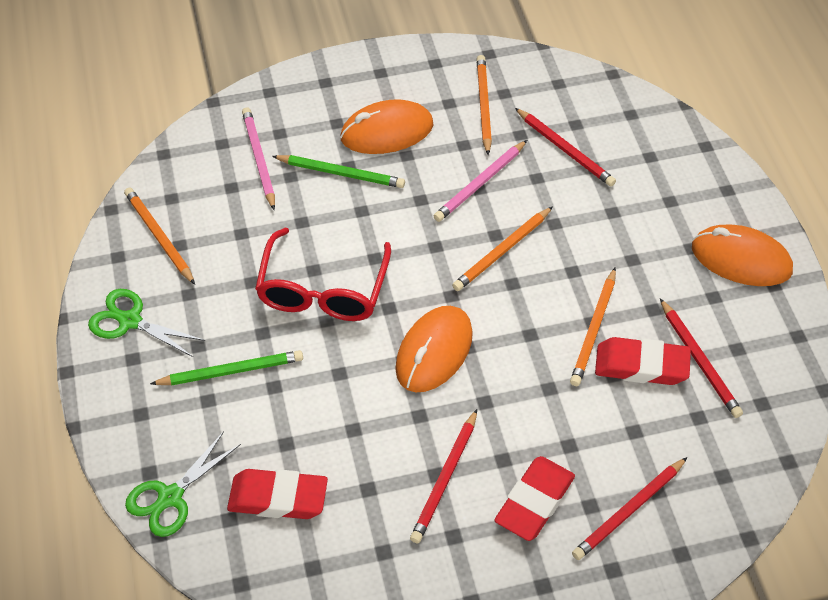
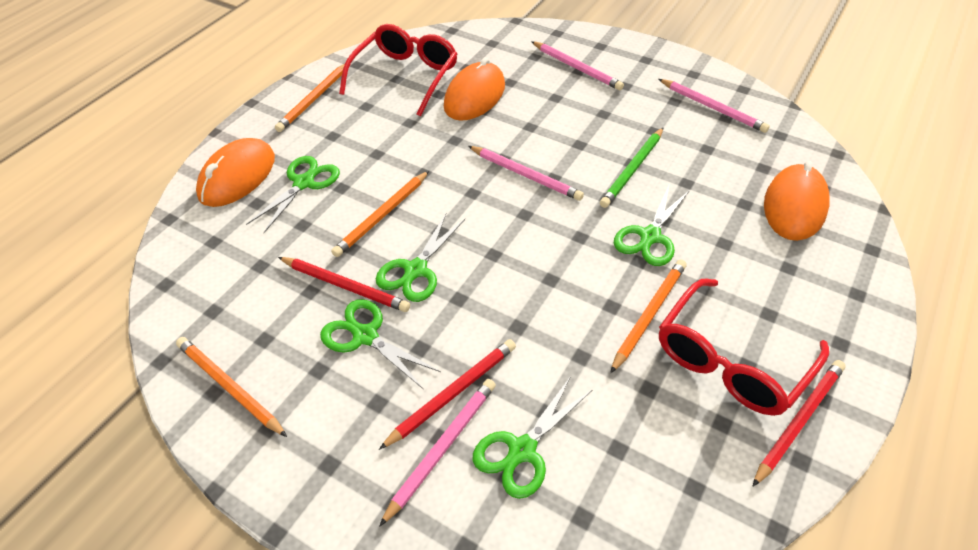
green pencil: 2 -> 1
green scissors: 2 -> 5
pink pencil: 2 -> 4
red eraser: 3 -> 0
red glasses: 1 -> 2
red pencil: 4 -> 3

